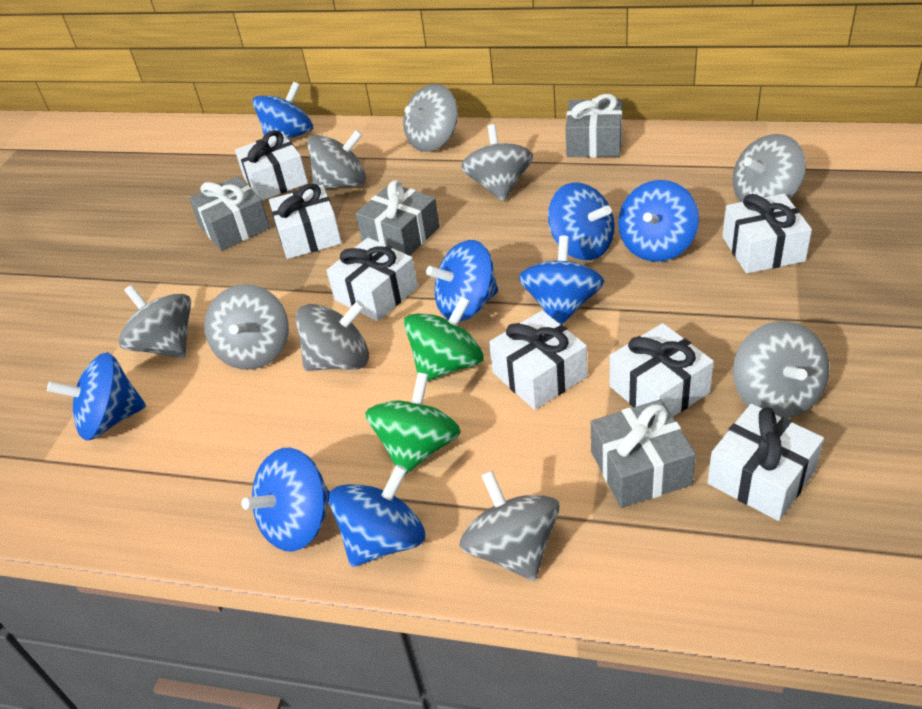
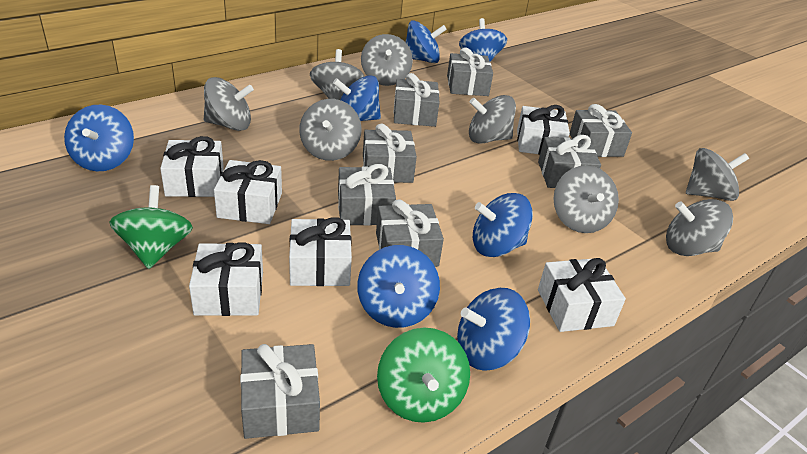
blue spinning top: 8 -> 7
grey gift: 4 -> 8
grey spinning top: 9 -> 8
white gift: 7 -> 6

